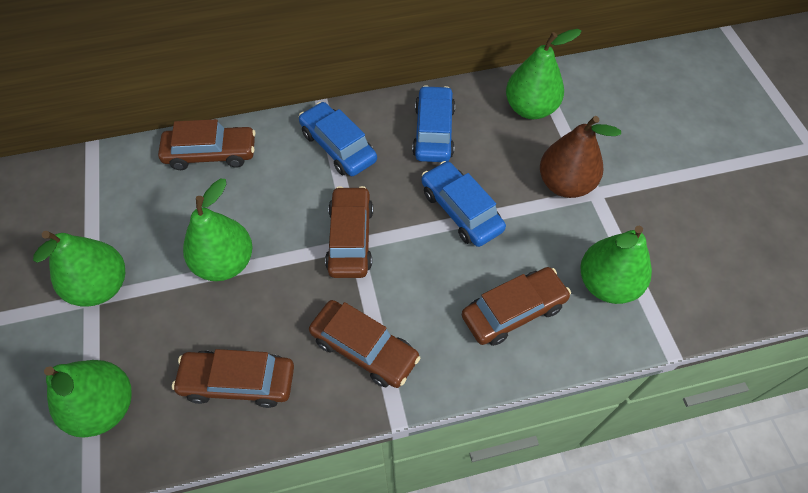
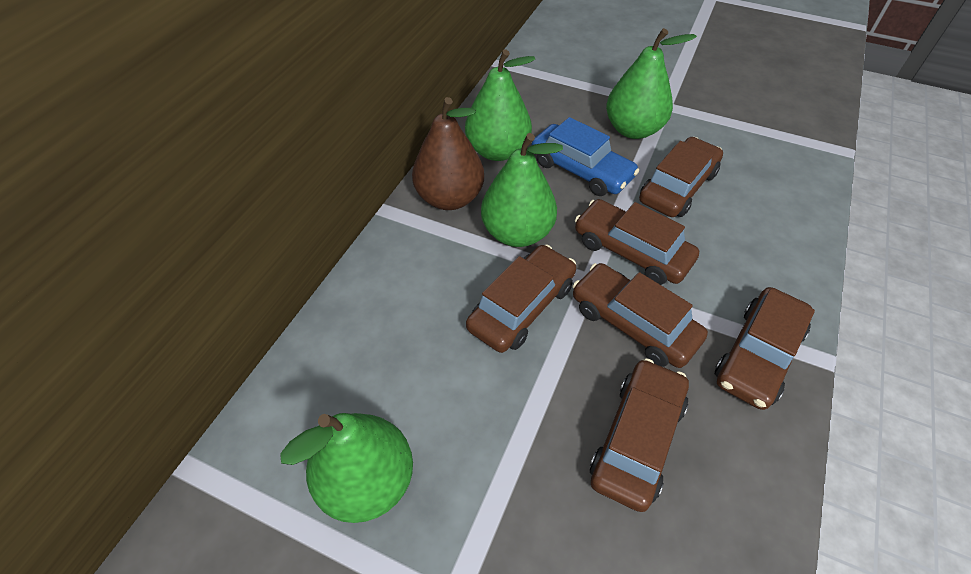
blue car: 3 -> 1
brown car: 5 -> 6
green pear: 5 -> 4

